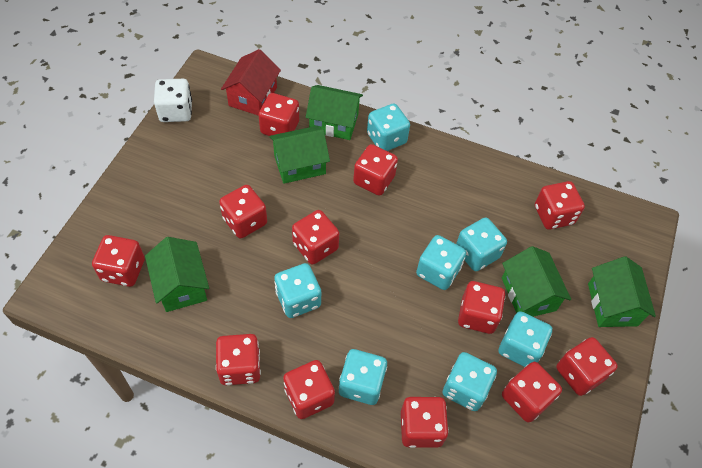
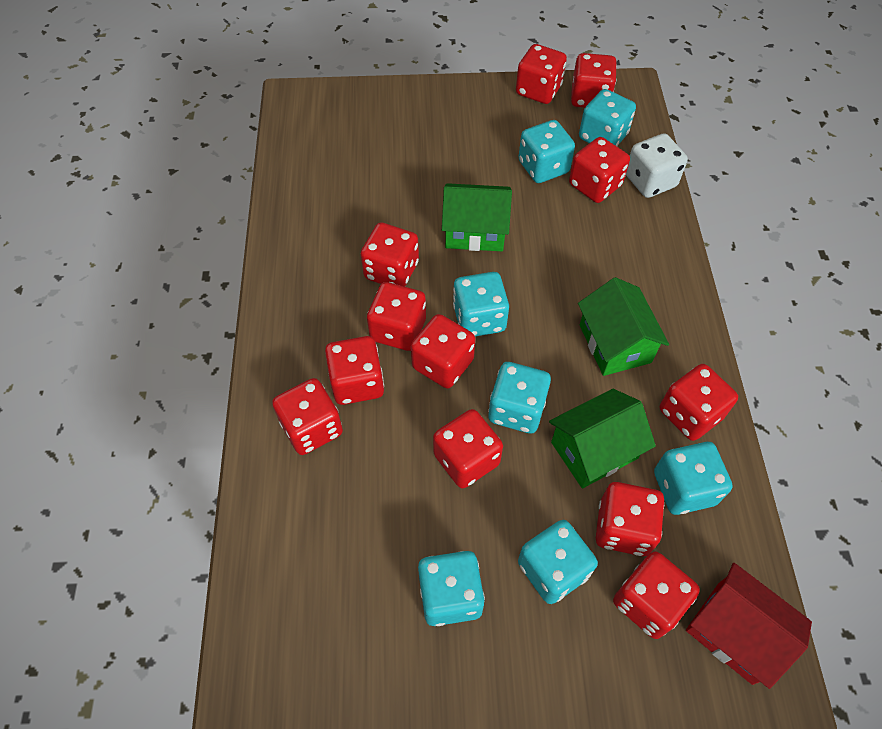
green house: 5 -> 3

